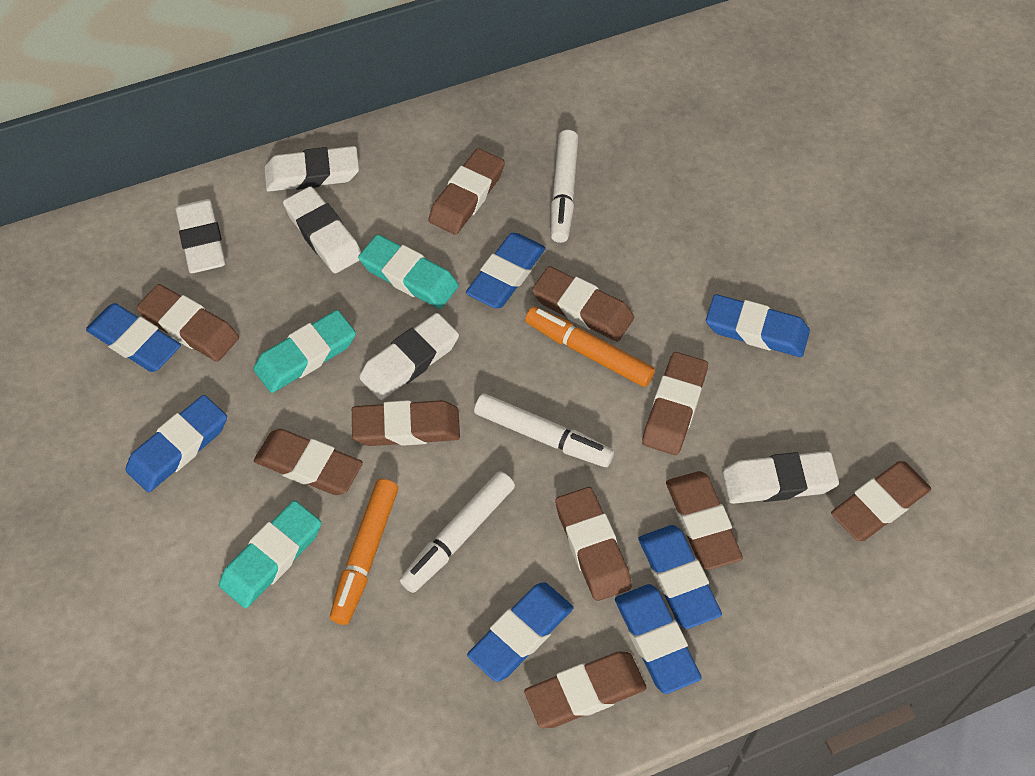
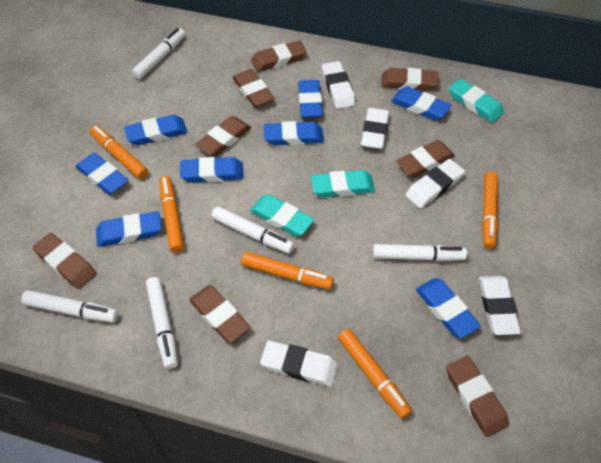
blue eraser: 7 -> 8
brown eraser: 10 -> 8
orange marker: 2 -> 5
white marker: 3 -> 5

